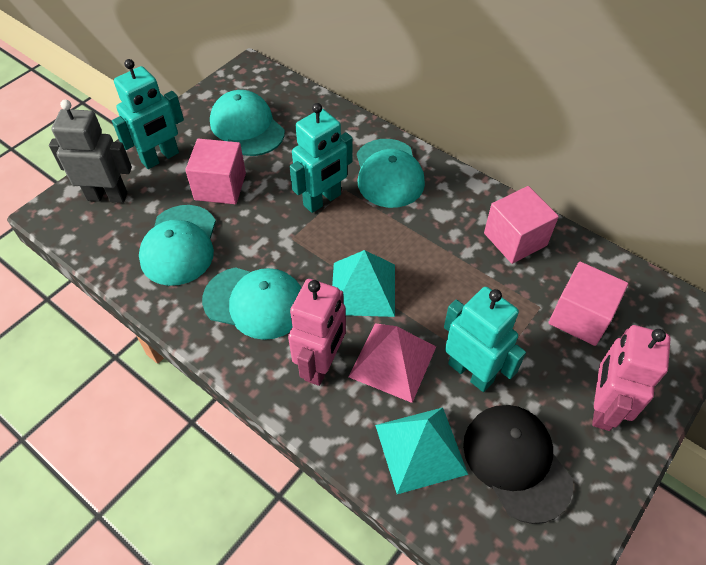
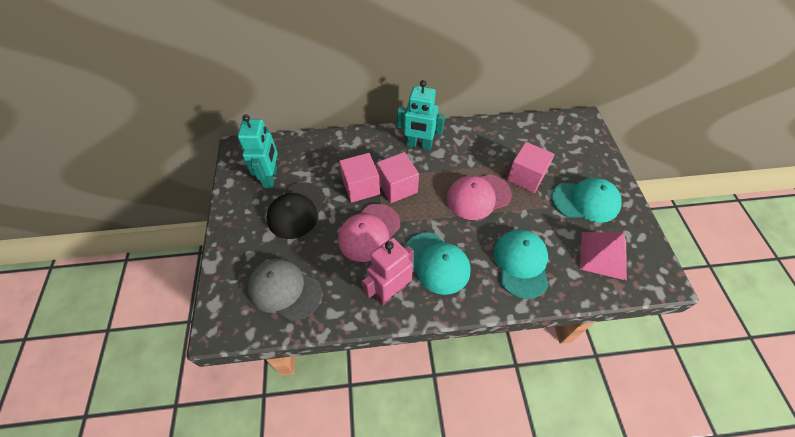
grey cap: 0 -> 1
grey robot: 1 -> 0
pink cap: 0 -> 2
pink robot: 2 -> 1
turquoise cap: 4 -> 3
turquoise pyramid: 2 -> 0
turquoise robot: 3 -> 2

